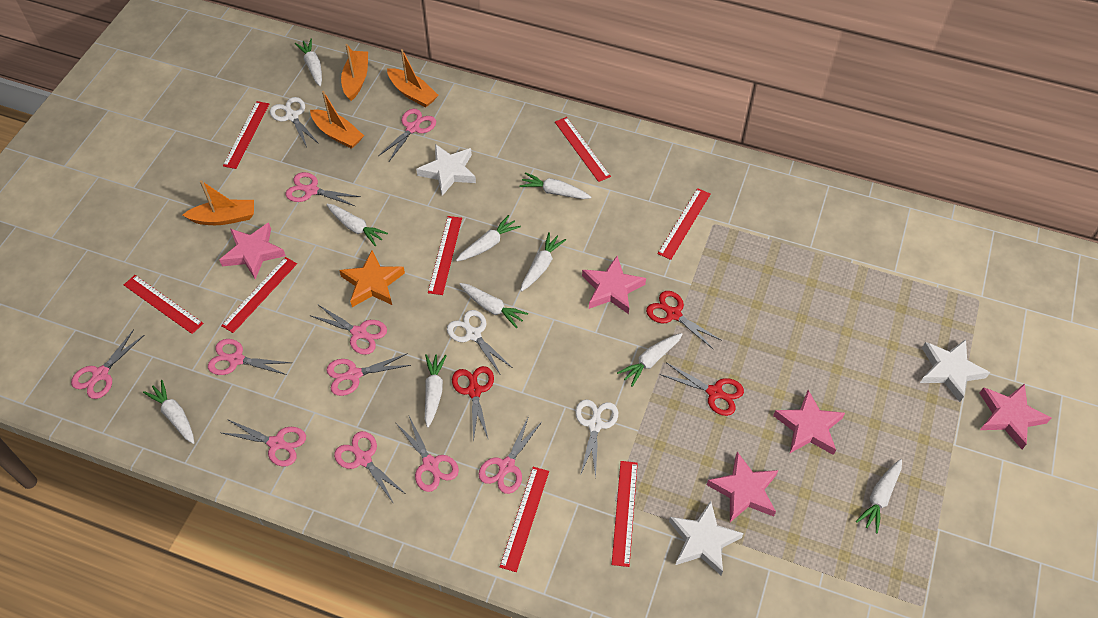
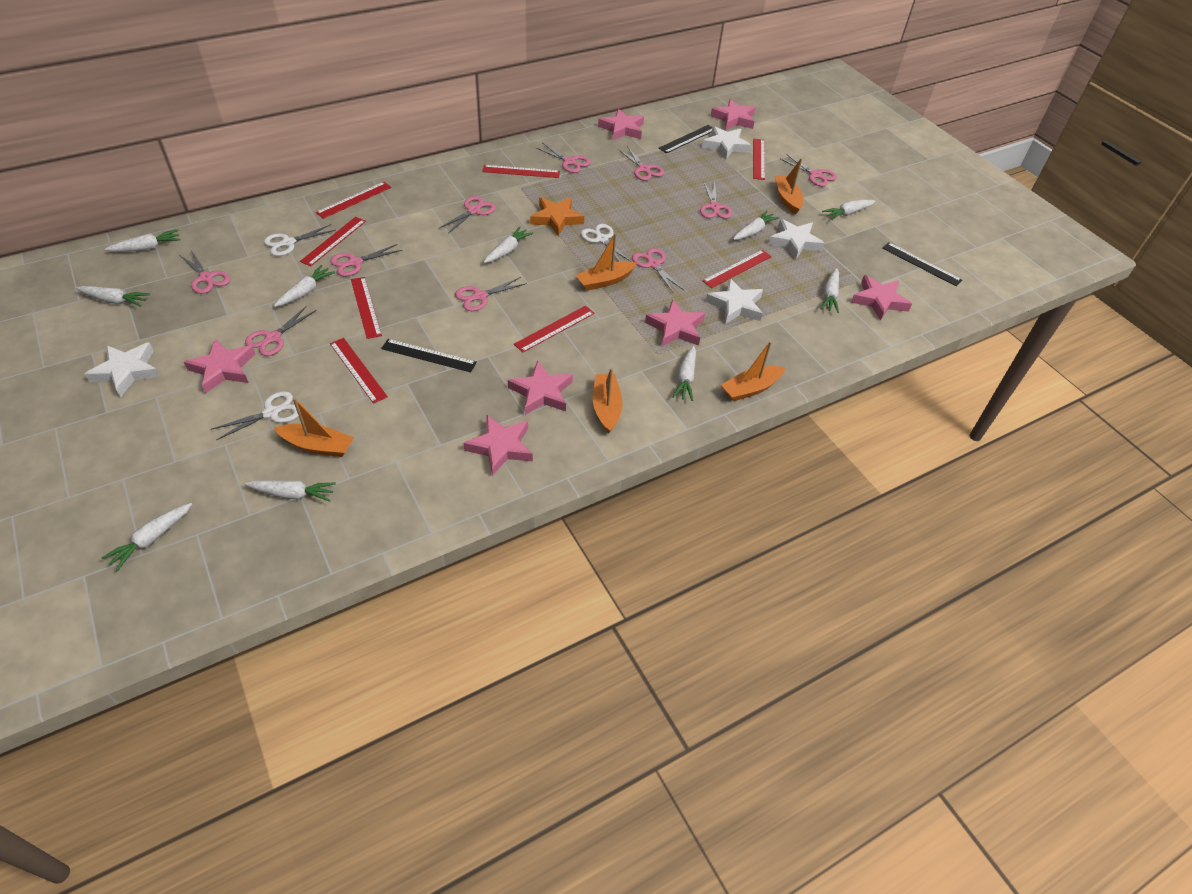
black ruler: 0 -> 3
orange boat: 4 -> 5
pink star: 5 -> 7
red scissors: 3 -> 0
white star: 3 -> 4

